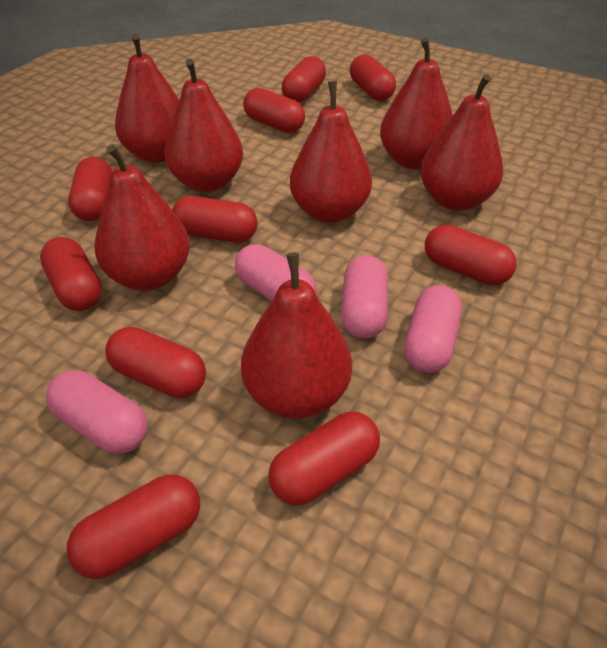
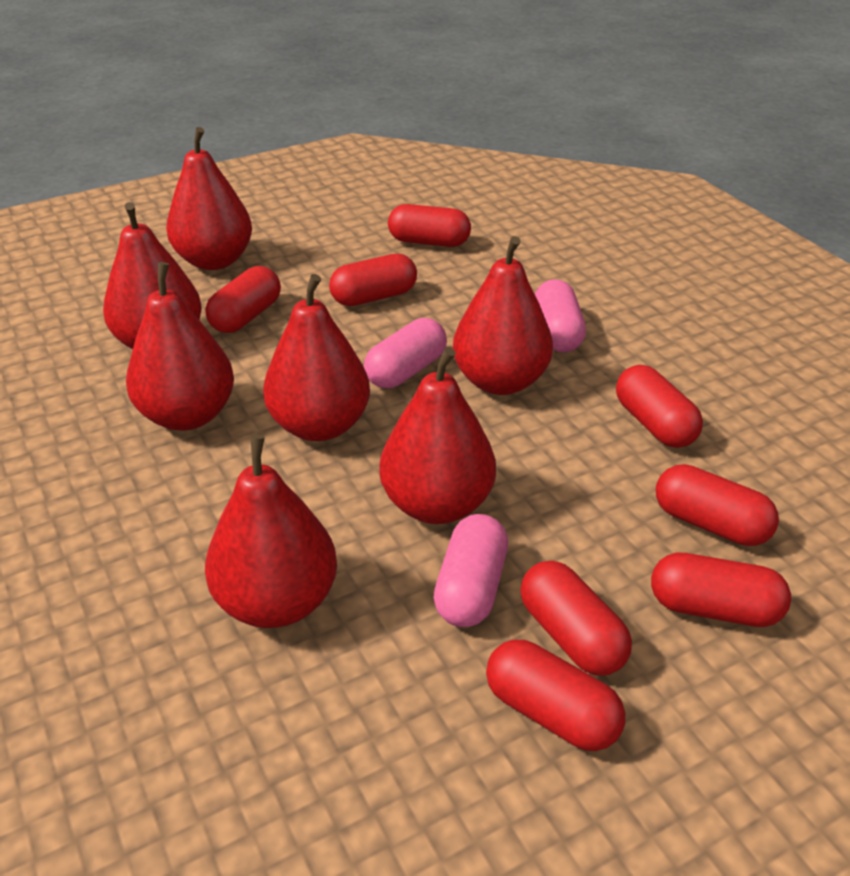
pink capsule: 4 -> 3
red capsule: 10 -> 8

